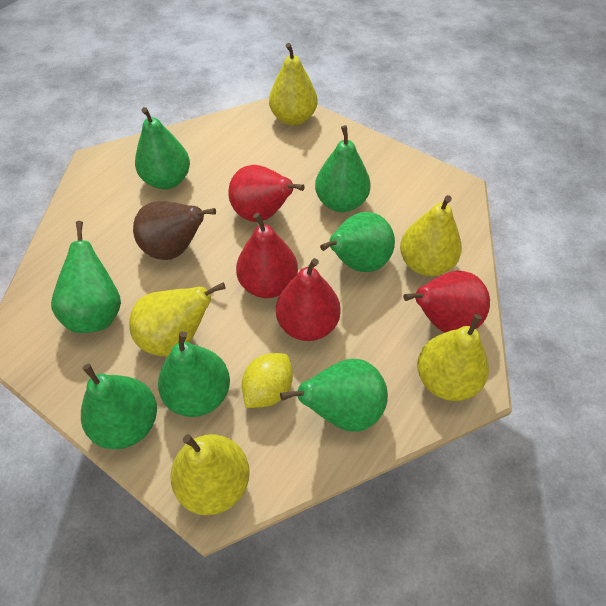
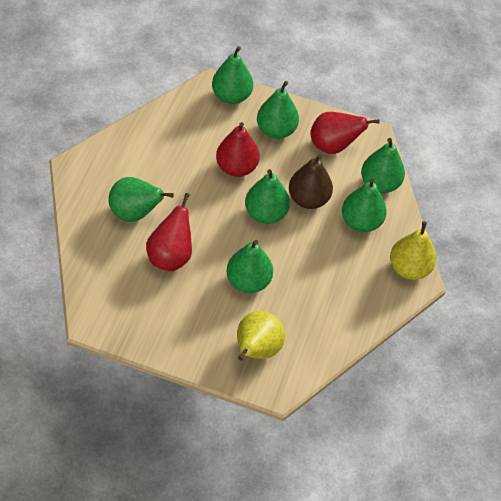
red pear: 4 -> 3
yellow lemon: 1 -> 0
yellow pear: 5 -> 2

